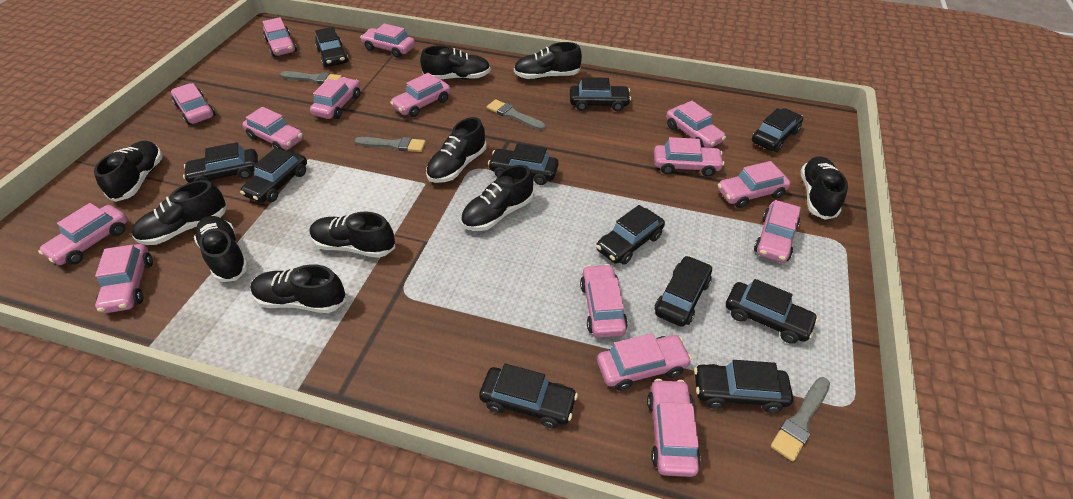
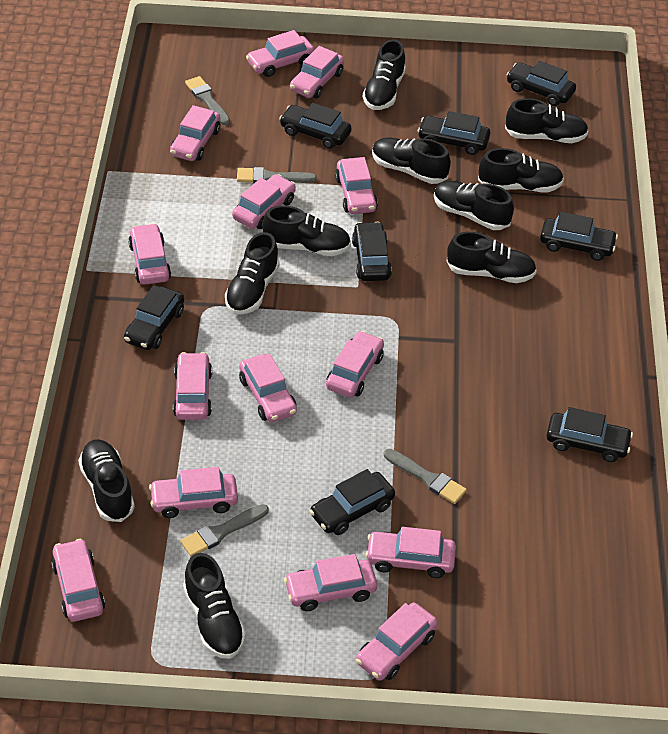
black car: 11 -> 8
pink car: 15 -> 14

